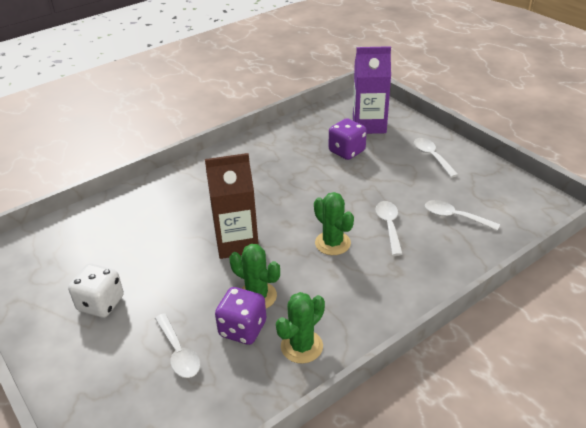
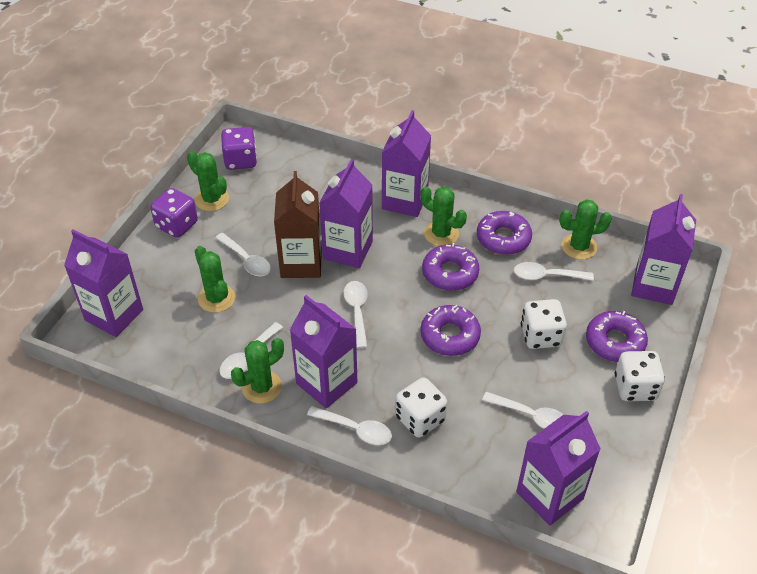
green cactus: 3 -> 5
purple carton: 1 -> 6
purple donut: 0 -> 4
white dice: 1 -> 3
white spoon: 4 -> 6

